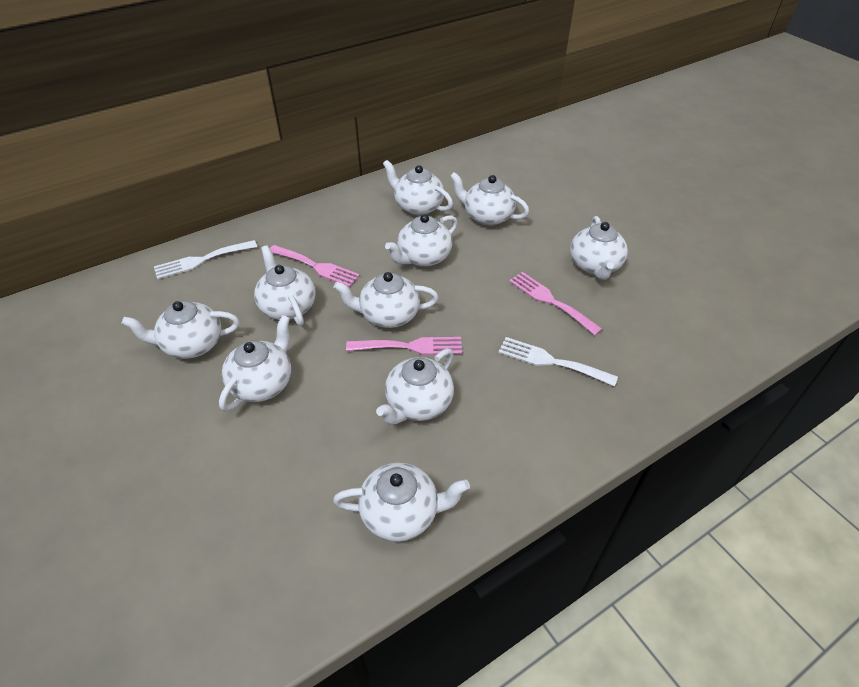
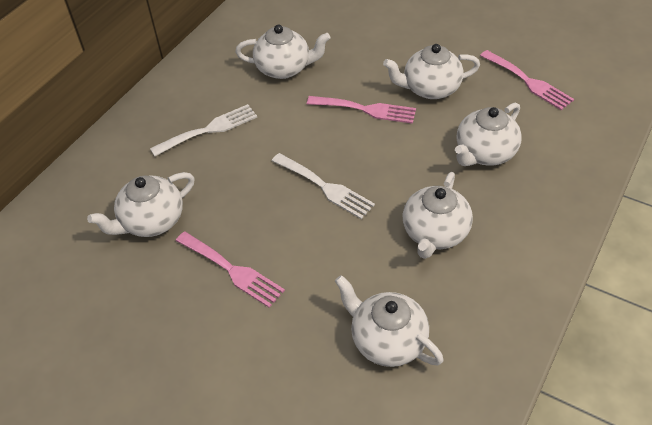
white teapot: 10 -> 6

